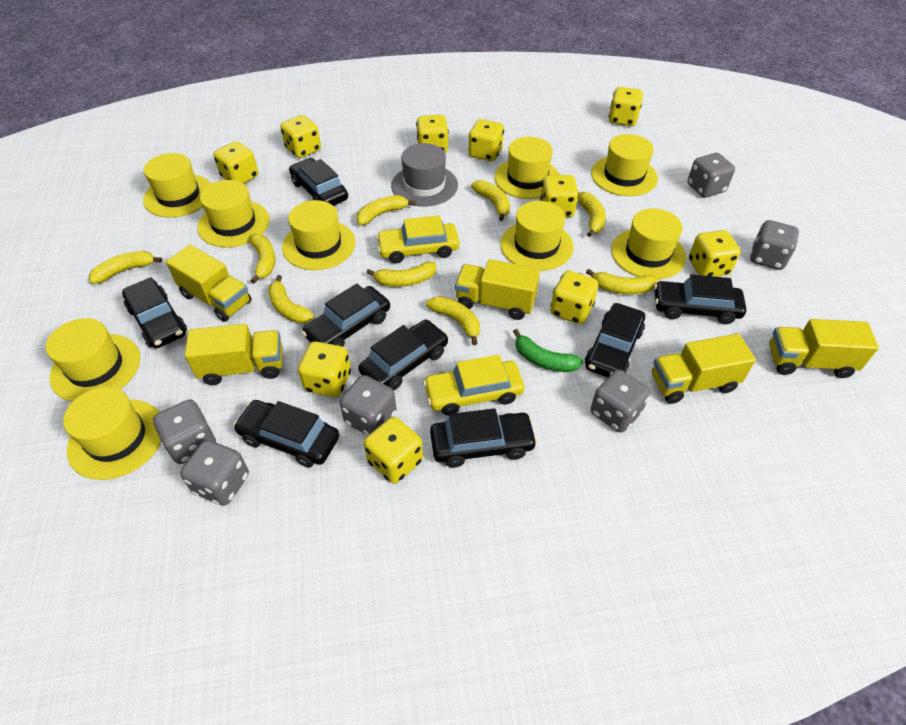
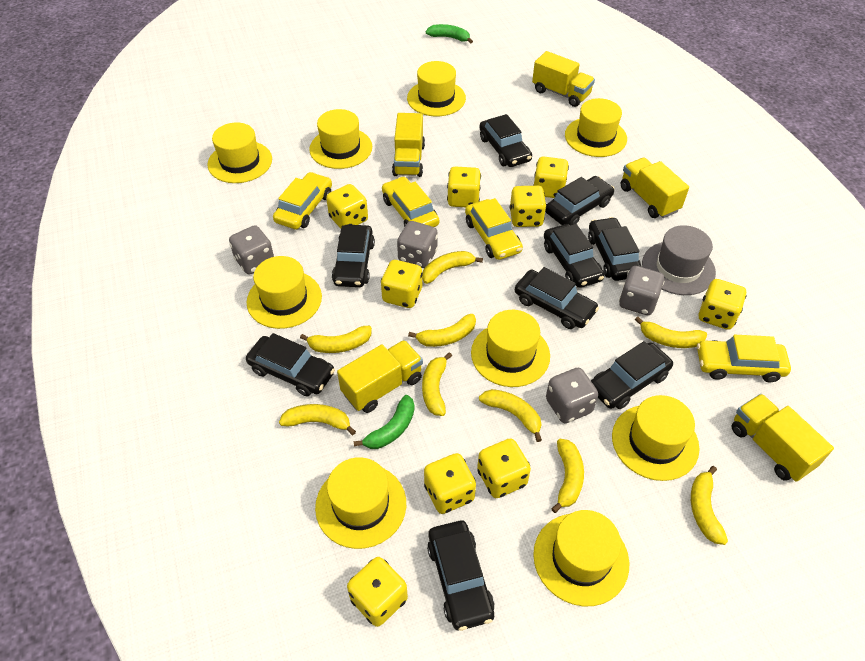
black car: 8 -> 9
green banana: 1 -> 2
grey dice: 6 -> 4
yellow car: 2 -> 4
yellow dice: 10 -> 9

